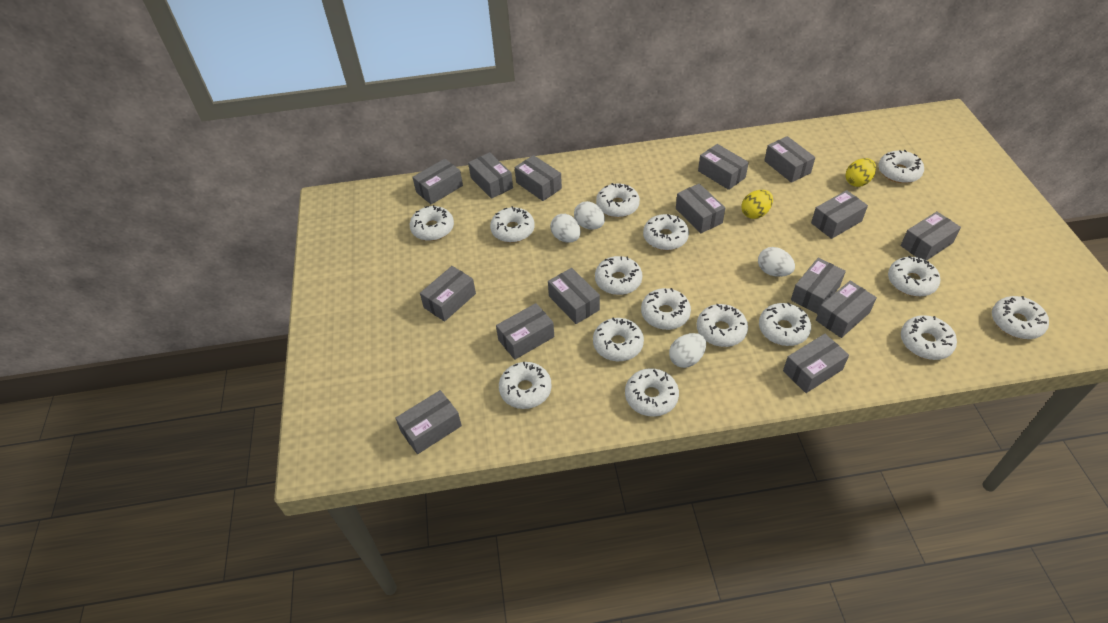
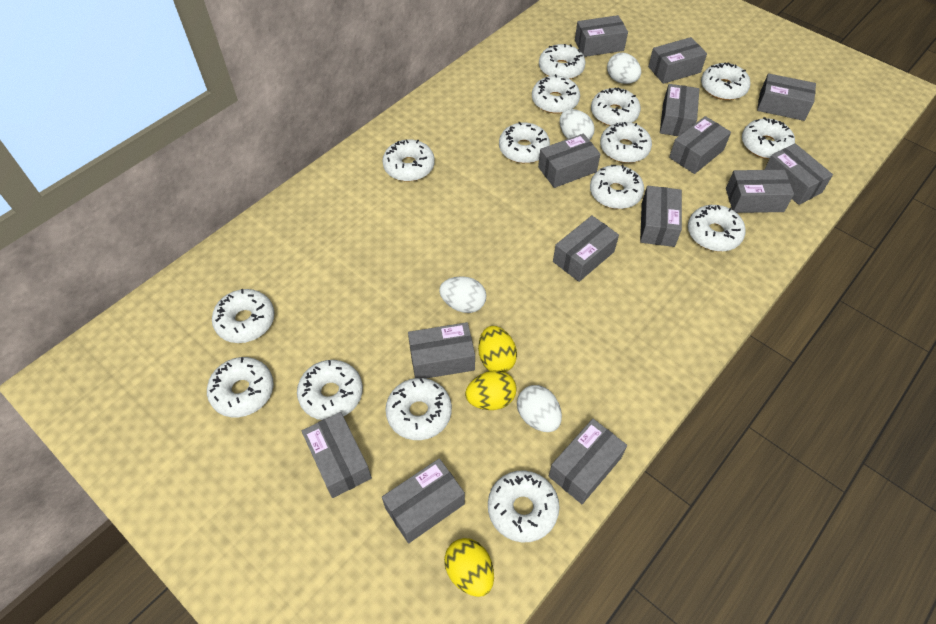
grey box: 15 -> 14
yellow egg: 2 -> 3

